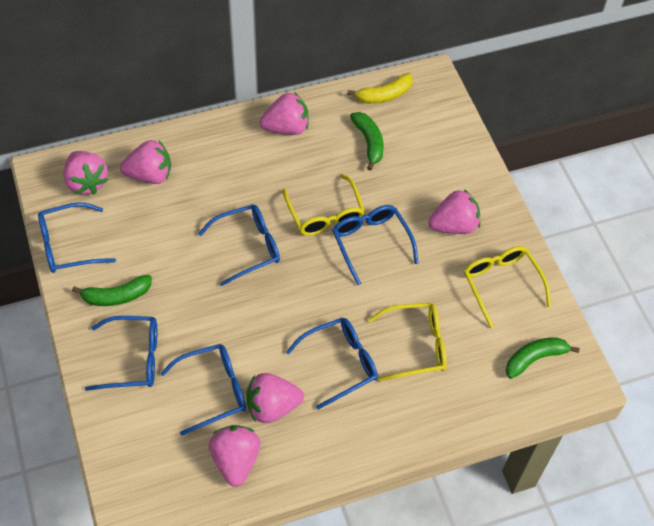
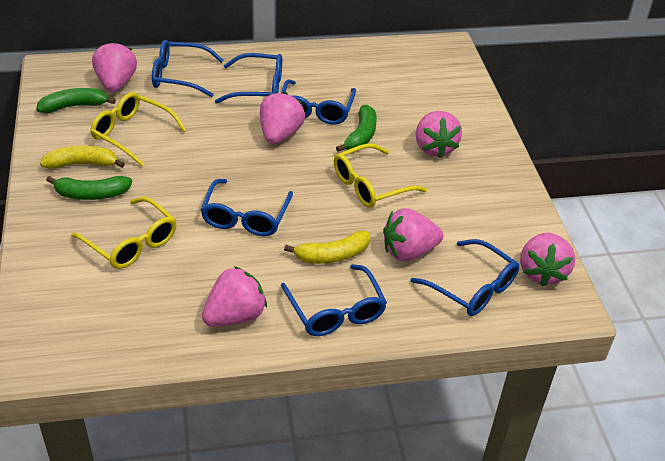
yellow banana: 1 -> 2

